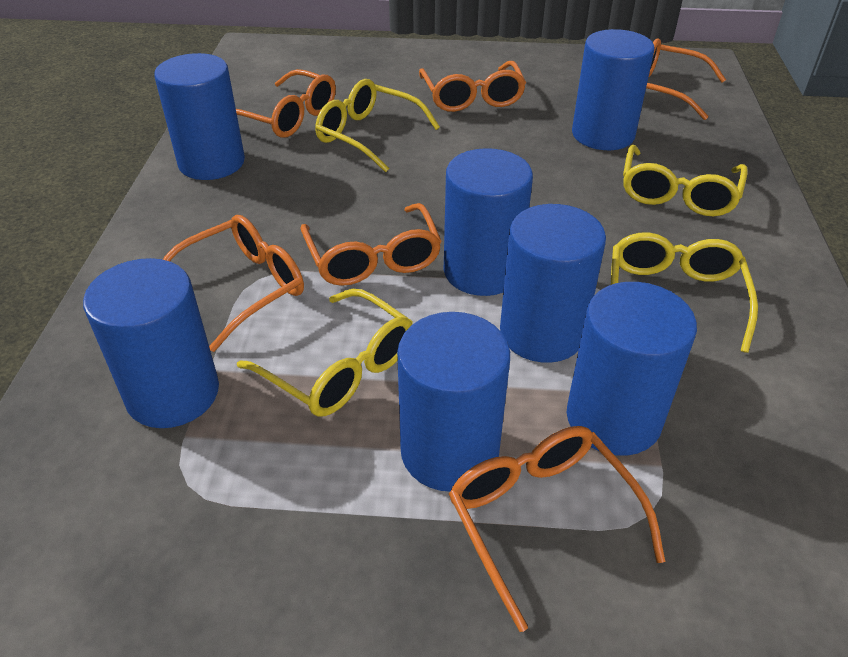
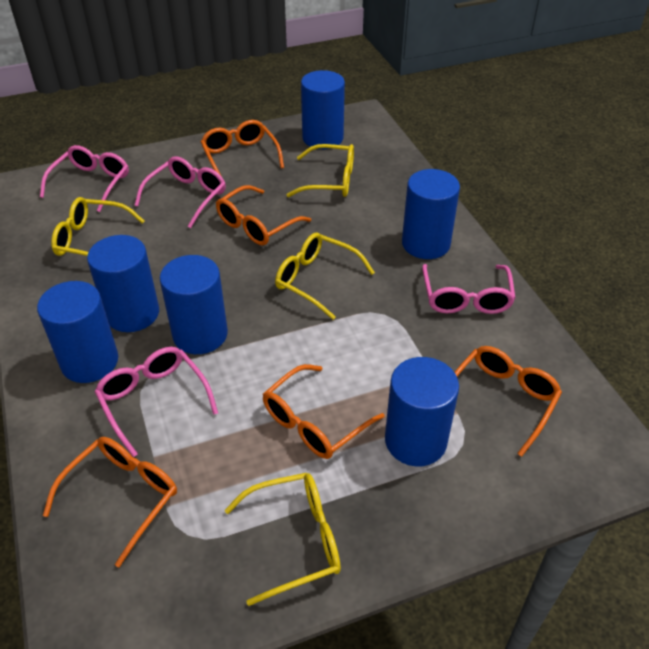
blue cylinder: 7 -> 6
orange glasses: 6 -> 5
pink glasses: 0 -> 4

